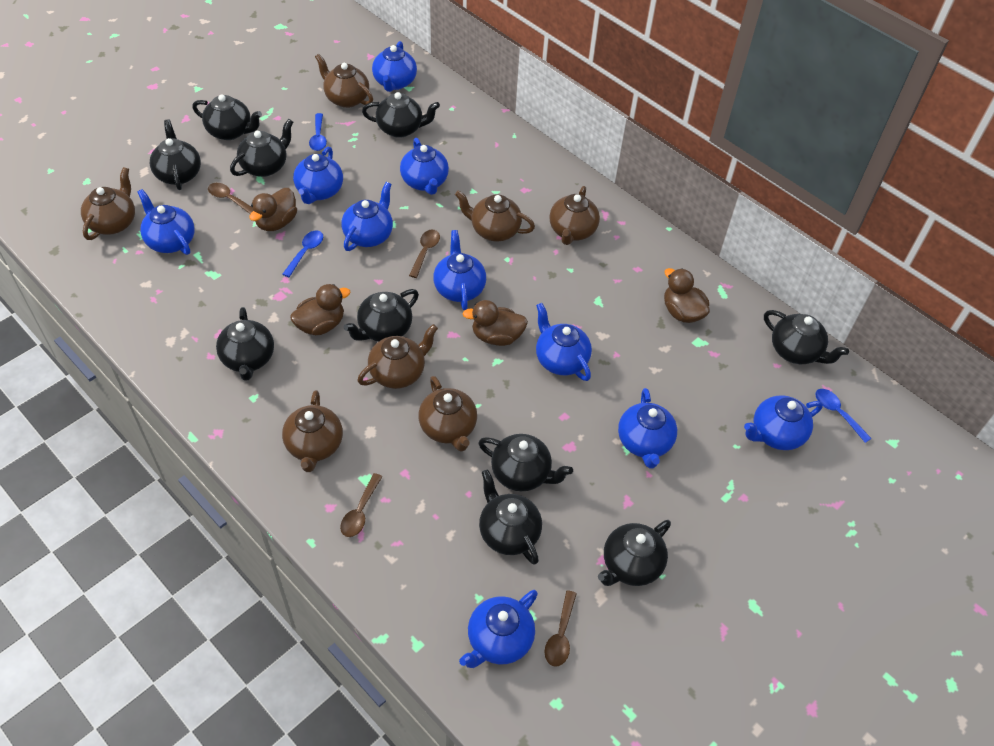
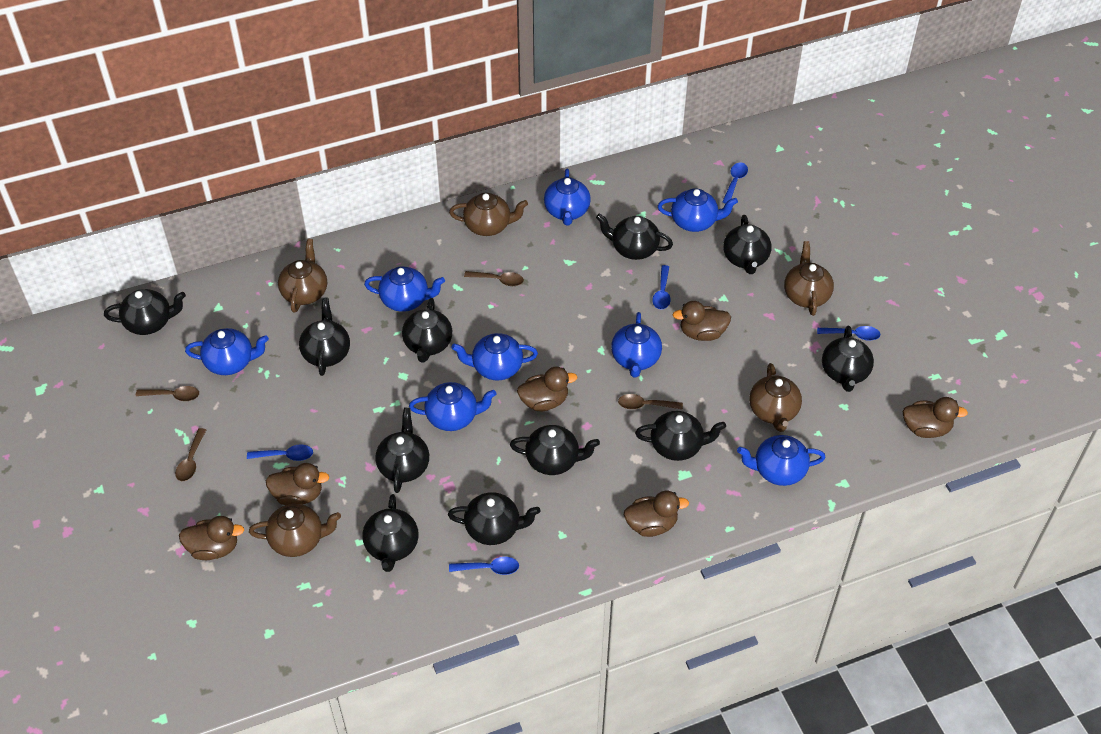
black teapot: 10 -> 11
blue spoon: 3 -> 5
blue teapot: 10 -> 8
brown duck: 4 -> 6
brown teapot: 7 -> 5

